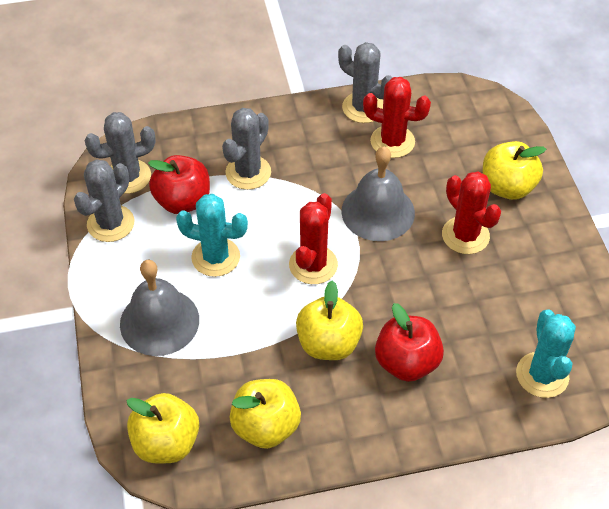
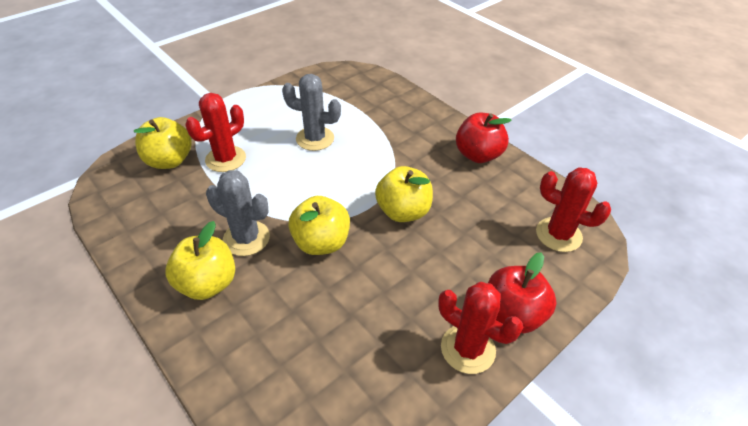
grey bell: 2 -> 0
grey cactus: 4 -> 2
turquoise cactus: 2 -> 0

